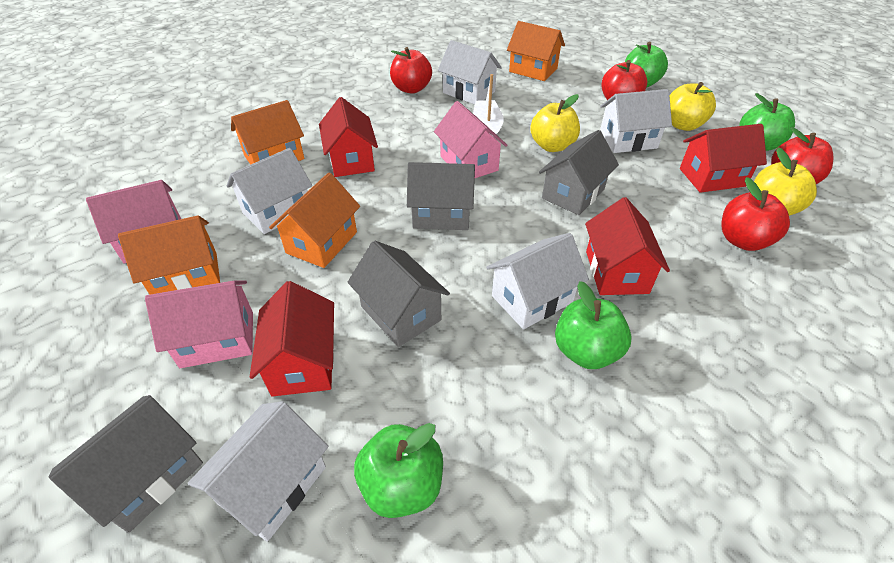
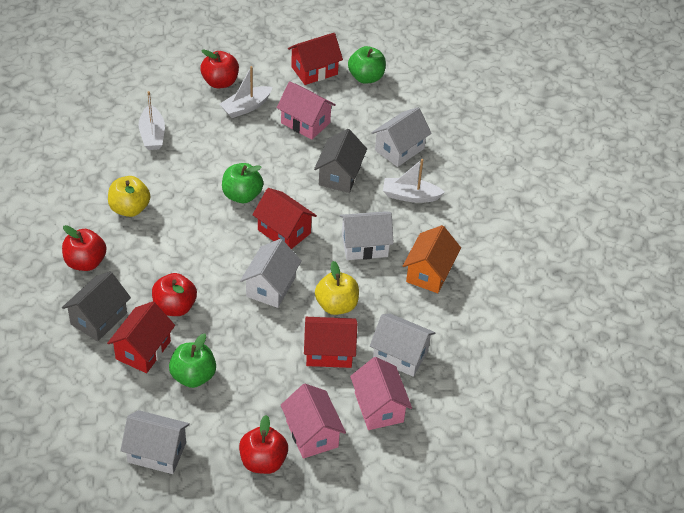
green apple: 4 -> 3
grey house: 4 -> 2
orange house: 4 -> 1
white boat: 1 -> 3
yellow apple: 3 -> 2

